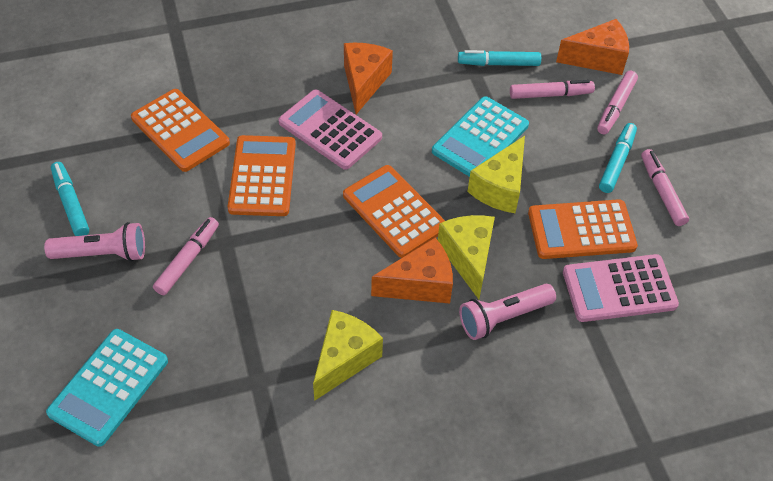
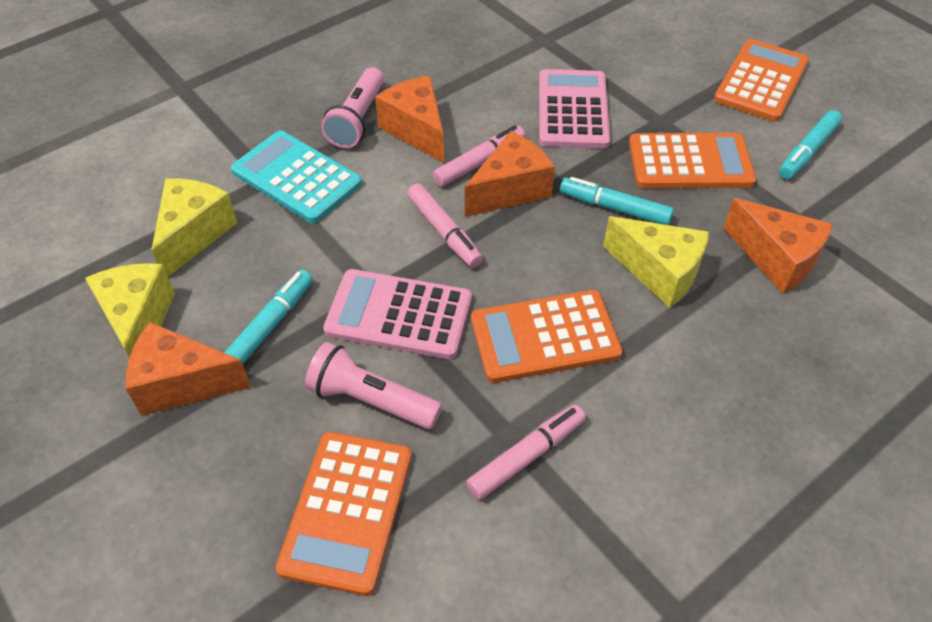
orange cheese: 3 -> 4
pink marker: 4 -> 3
turquoise calculator: 2 -> 1

